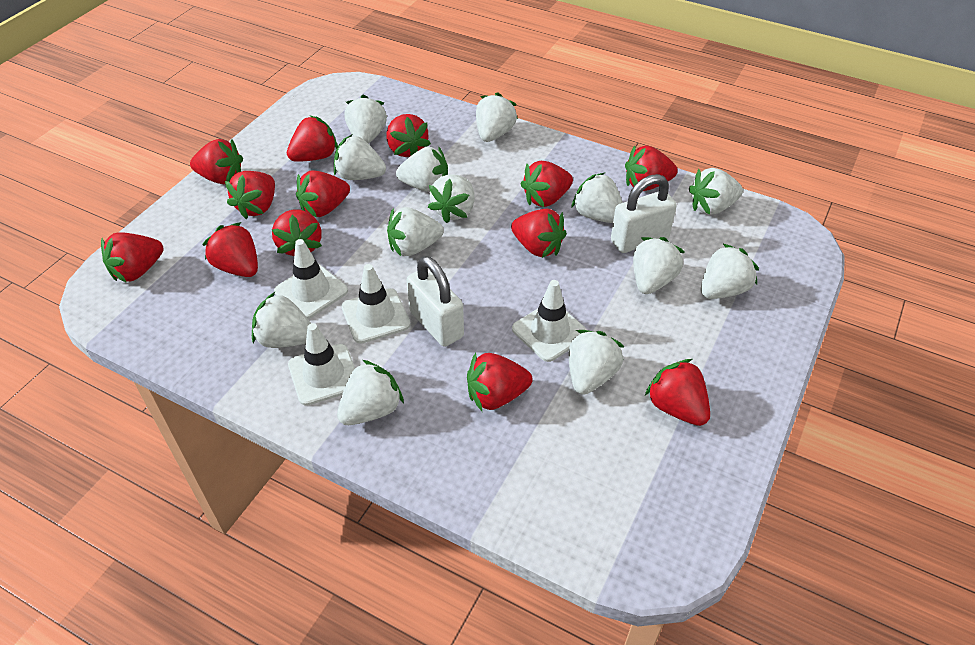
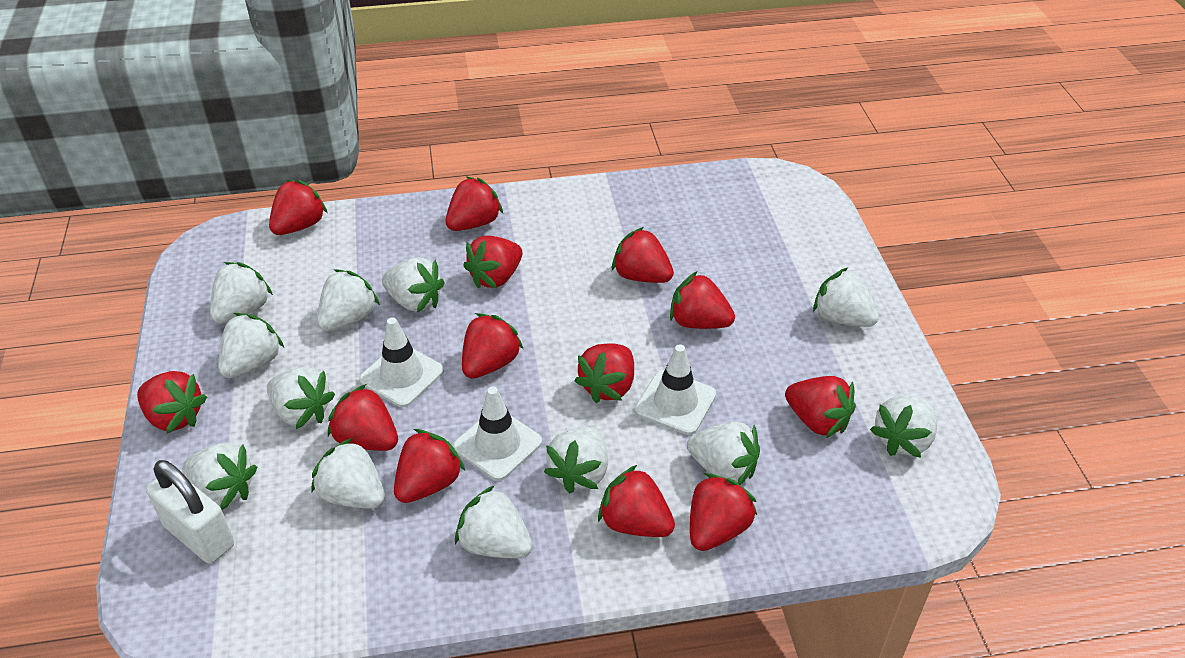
white padlock: 2 -> 1
white strawberry: 13 -> 12
white traffic cone: 4 -> 3

